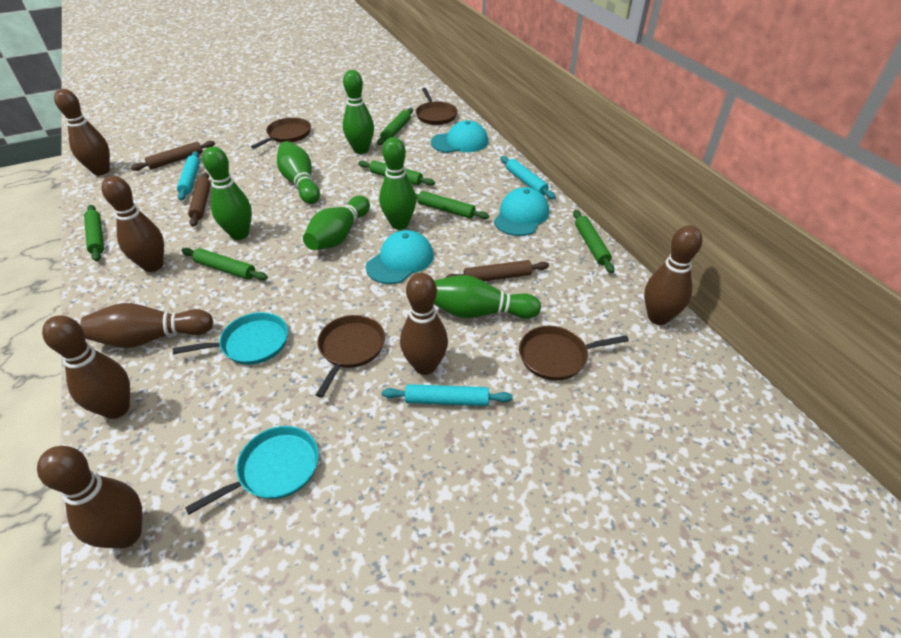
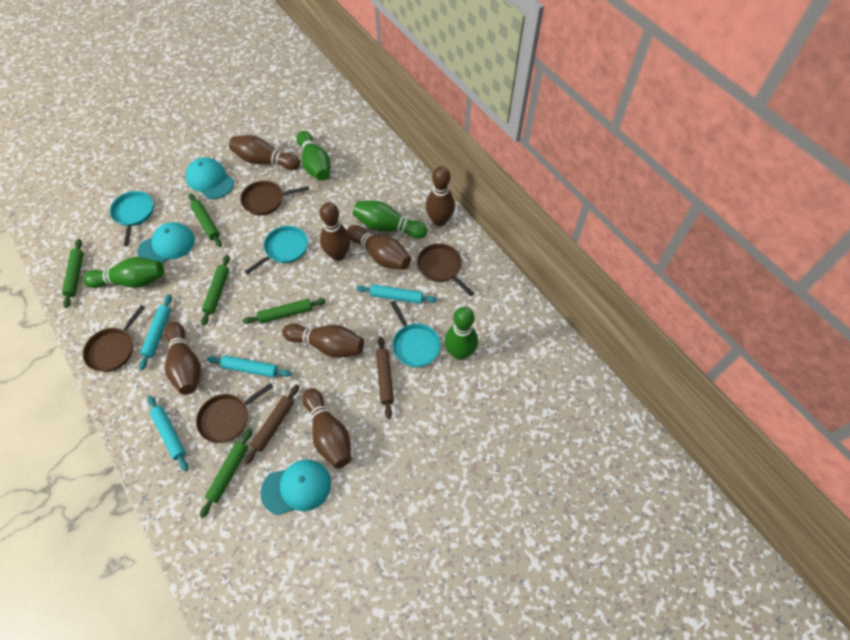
brown rolling pin: 3 -> 2
green bowling pin: 6 -> 4
green rolling pin: 6 -> 5
turquoise pan: 2 -> 3
turquoise rolling pin: 3 -> 4

